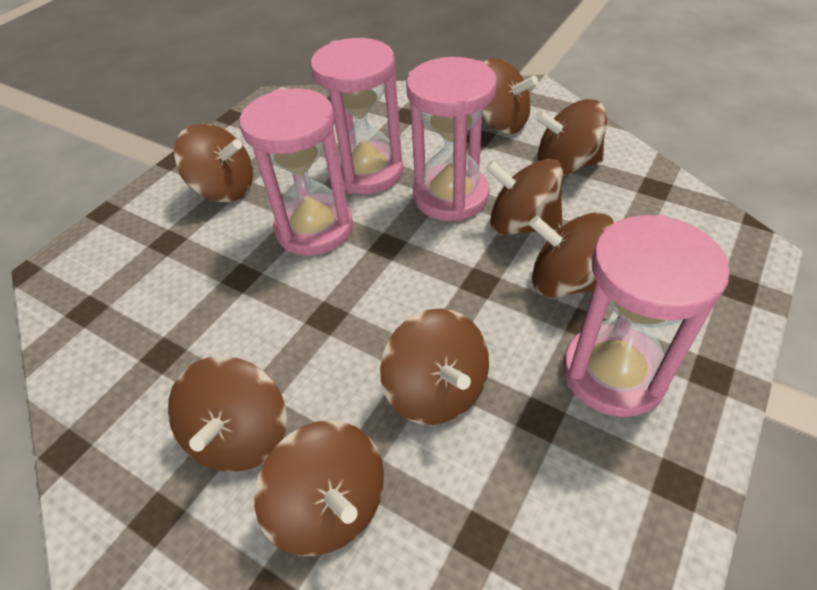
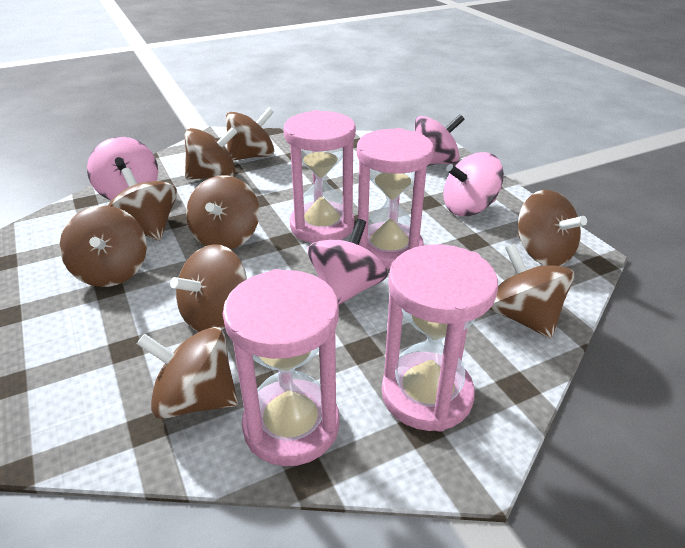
brown spinning top: 8 -> 9
pink spinning top: 0 -> 4

